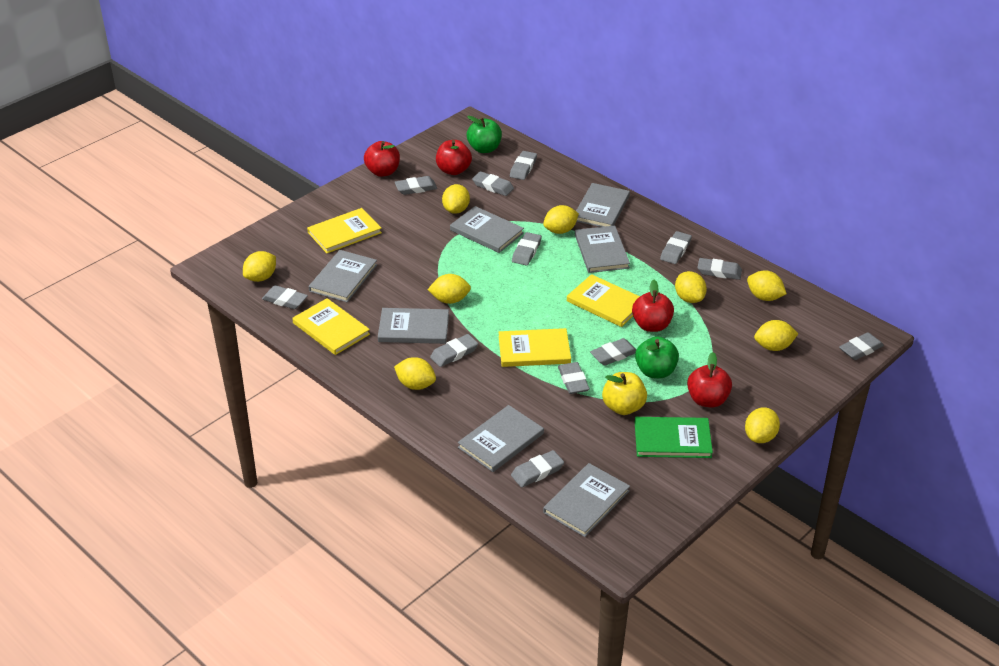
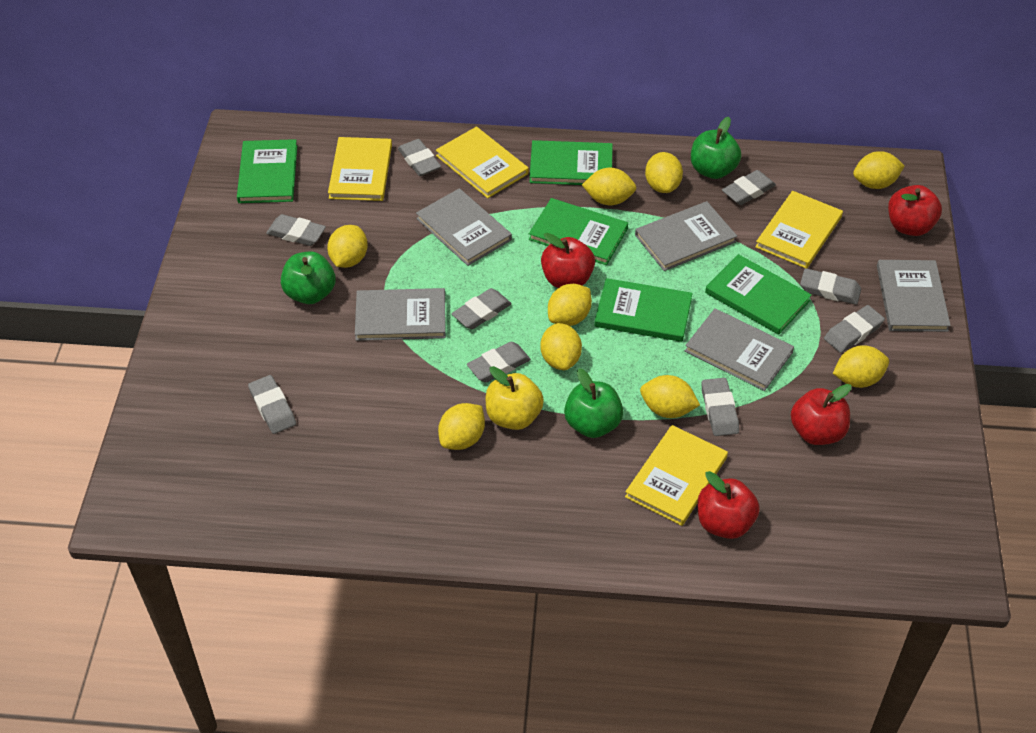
green apple: 2 -> 3
green book: 1 -> 5
grey book: 7 -> 5
grey eraser: 12 -> 9

